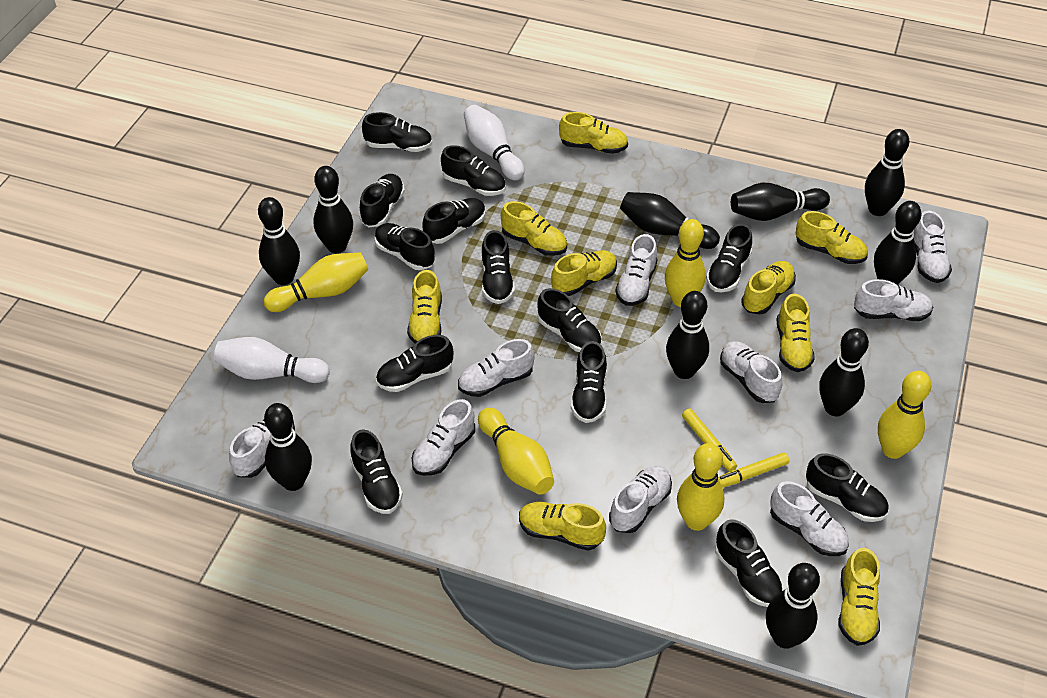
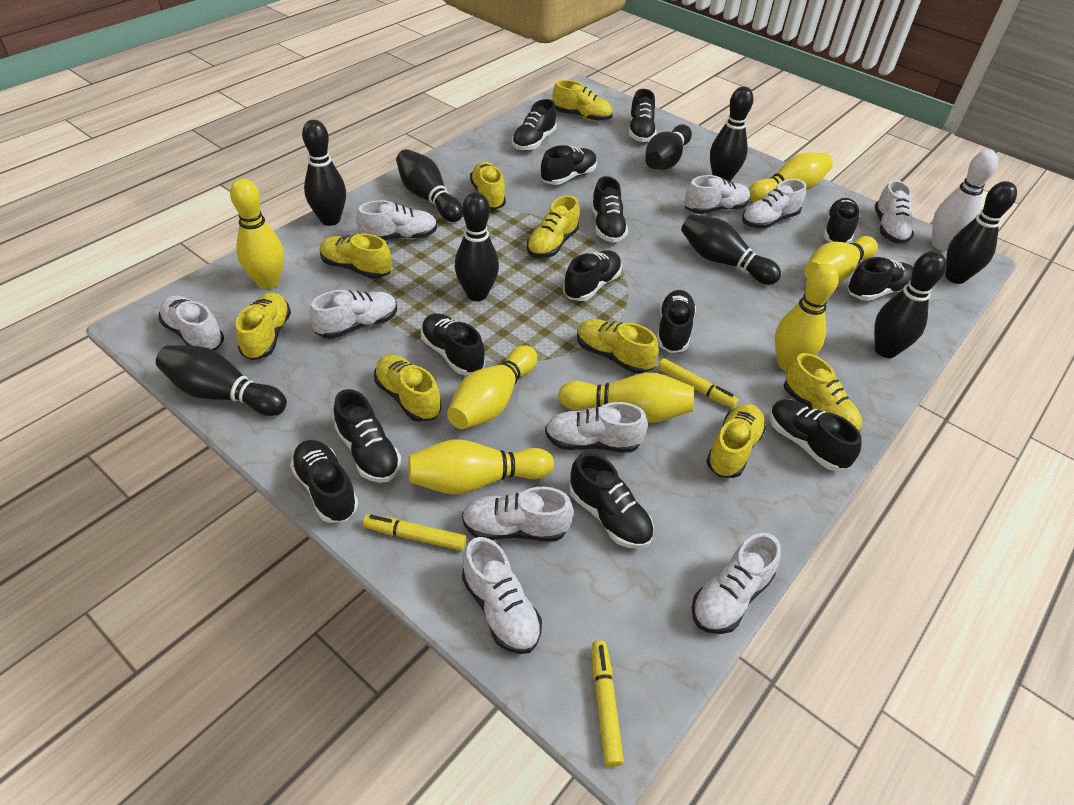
black bowling pin: 10 -> 9
white bowling pin: 2 -> 1
white shoe: 9 -> 10
yellow bowling pin: 5 -> 7
yellow marker: 2 -> 3

